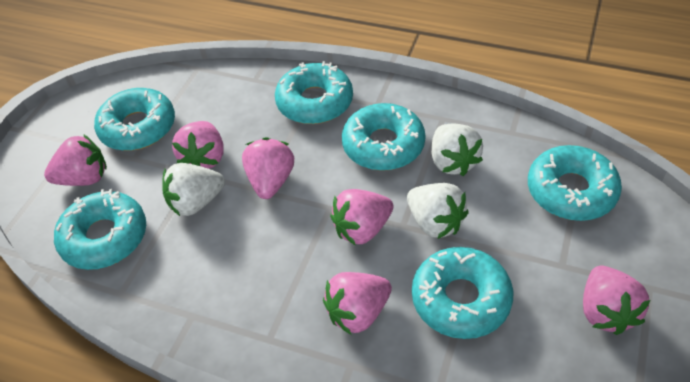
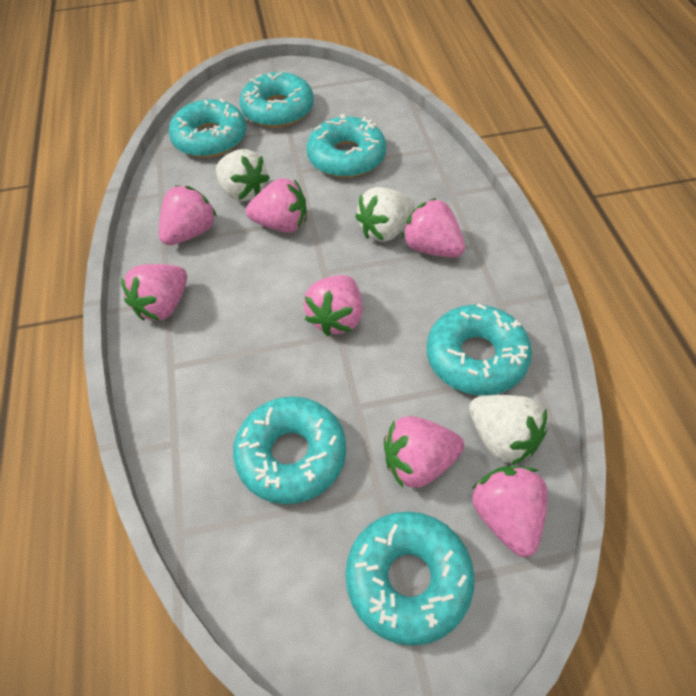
pink strawberry: 6 -> 7

